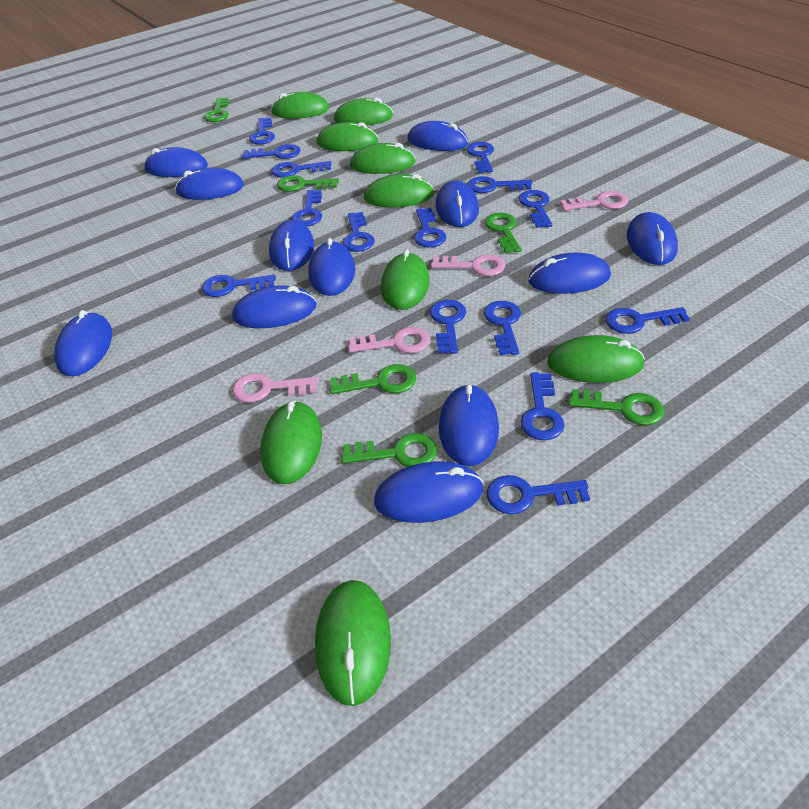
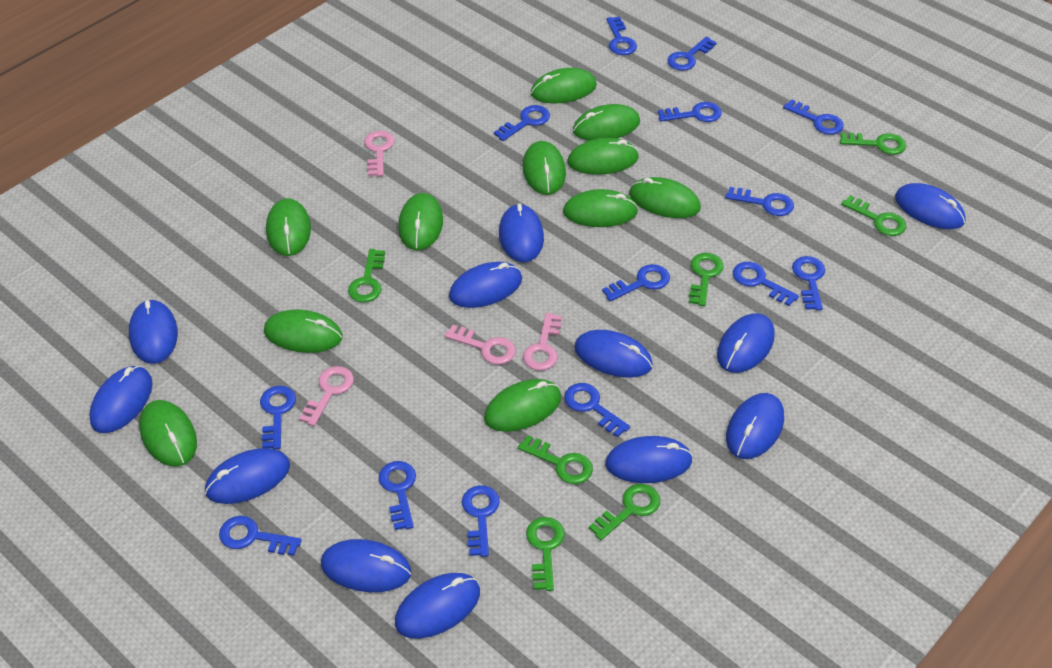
blue key: 15 -> 14
green key: 6 -> 7
green mouse: 9 -> 11

